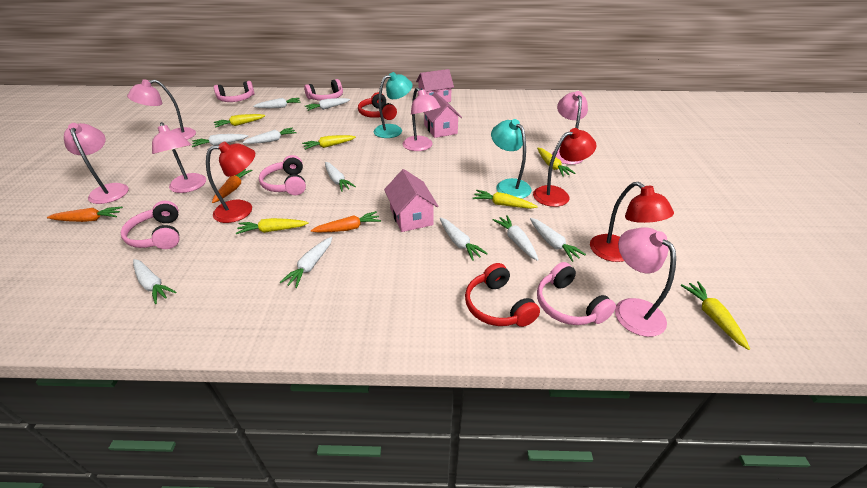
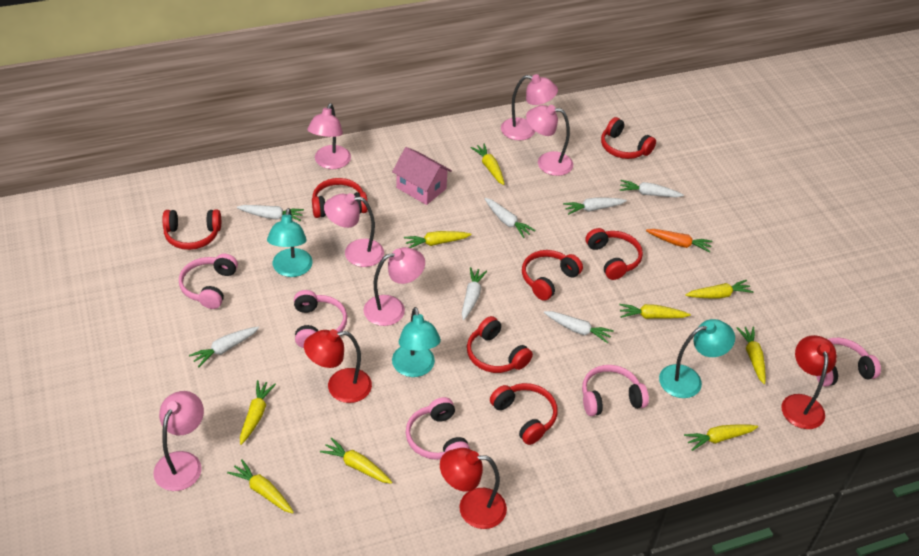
orange carrot: 3 -> 1
pink house: 3 -> 1
red headphones: 2 -> 7
turquoise lamp: 2 -> 3
white carrot: 10 -> 7
yellow carrot: 6 -> 9

